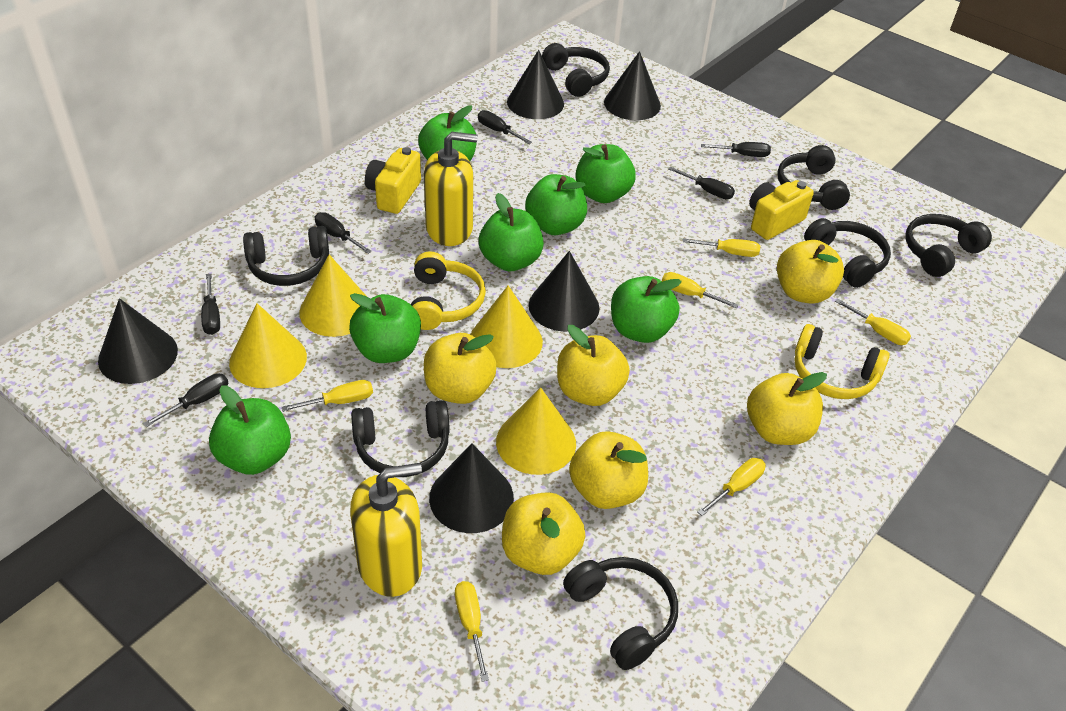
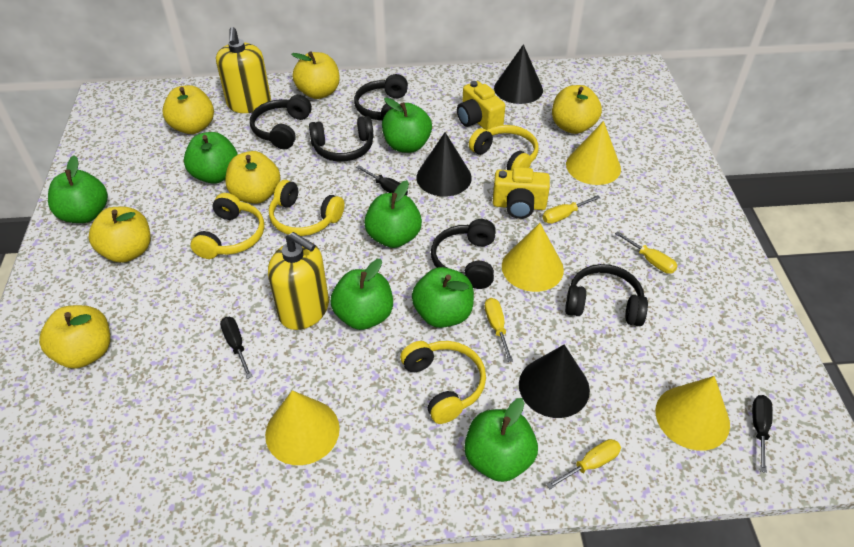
black cone: 5 -> 3
black headphones: 7 -> 5
black screwdriver: 6 -> 3
yellow headphones: 2 -> 4
yellow screwdriver: 6 -> 4

